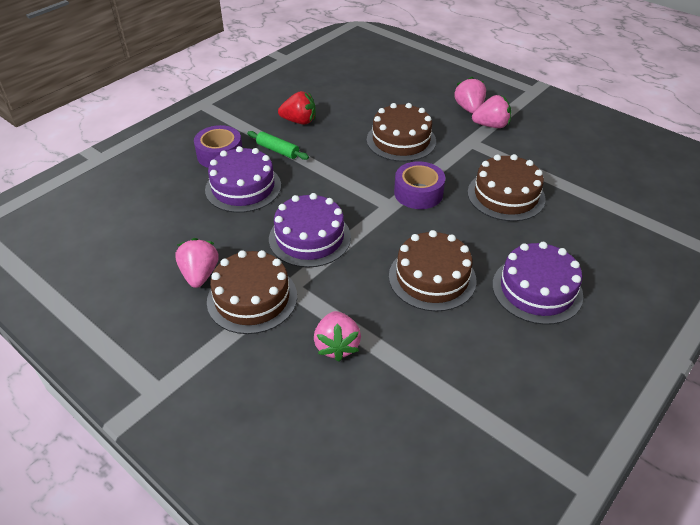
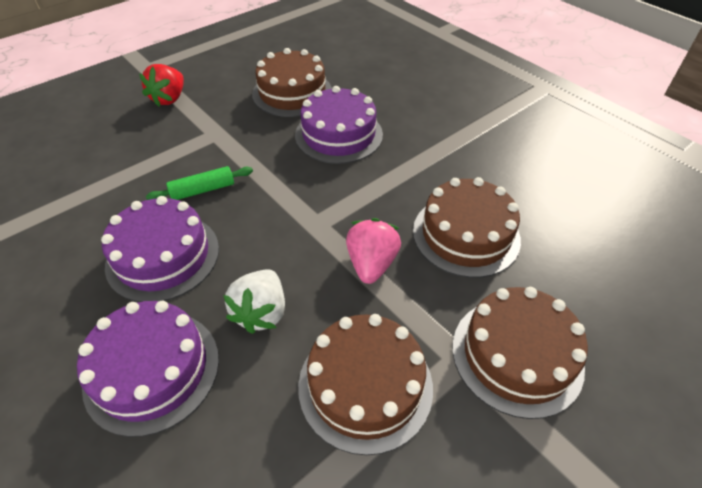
pink strawberry: 4 -> 1
purple tape: 2 -> 0
white strawberry: 0 -> 1

